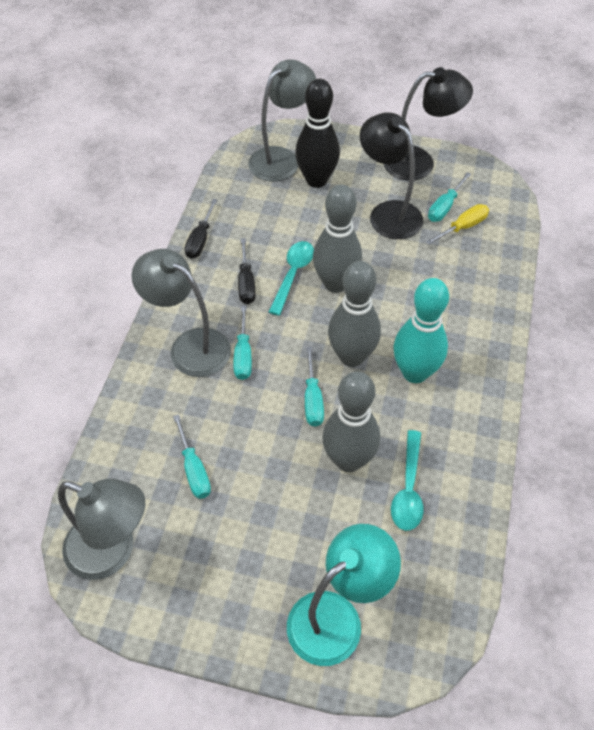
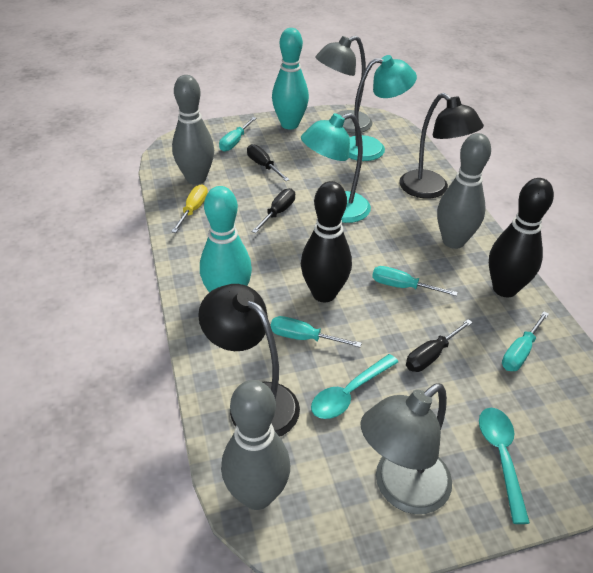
black bowling pin: 1 -> 2
black screwdriver: 2 -> 3
grey lamp: 3 -> 2
turquoise bowling pin: 1 -> 2
turquoise lamp: 1 -> 2

